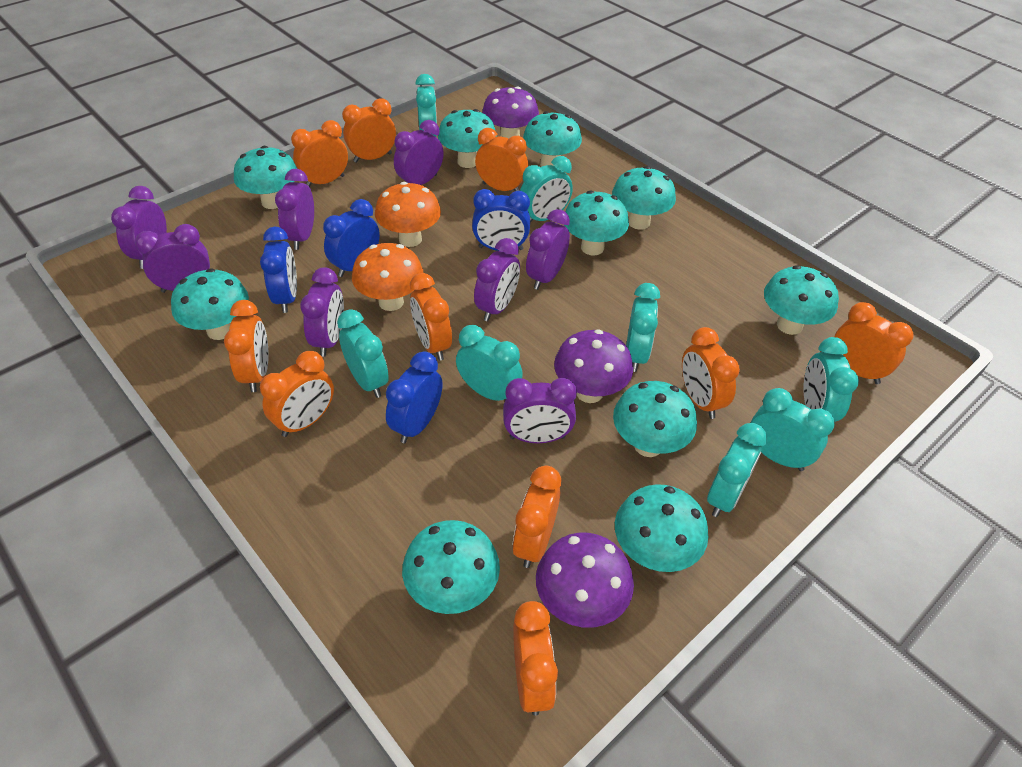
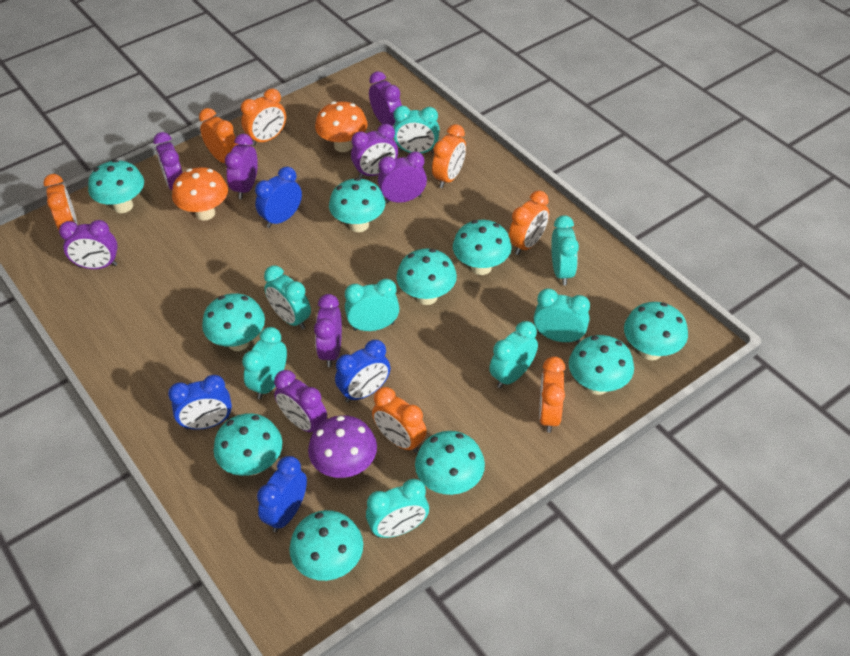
orange clock: 10 -> 7
purple mushroom: 3 -> 1

